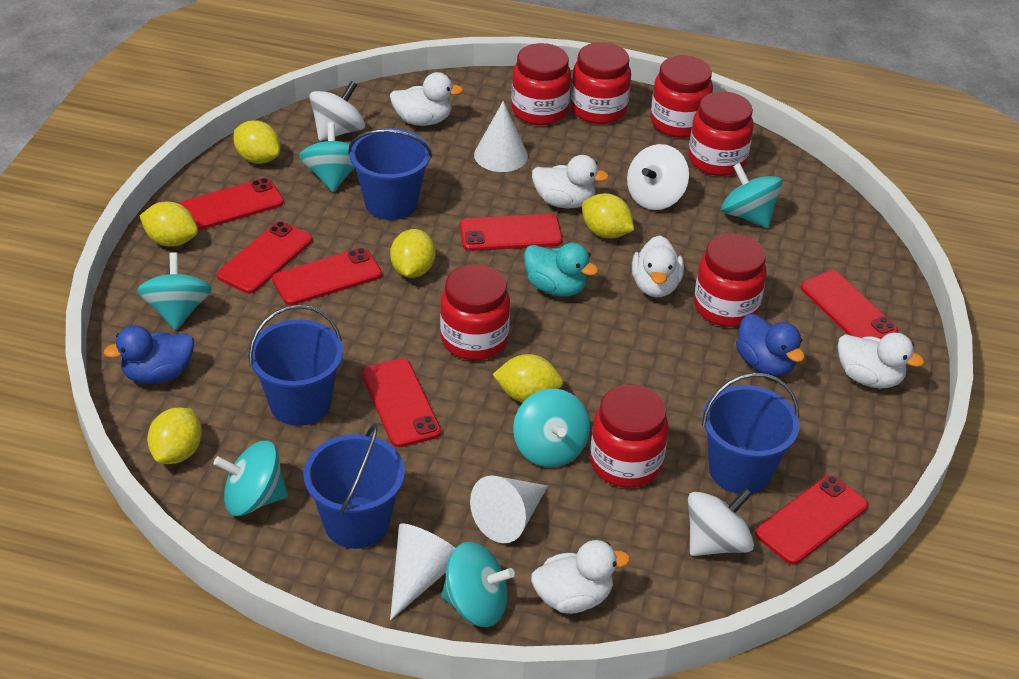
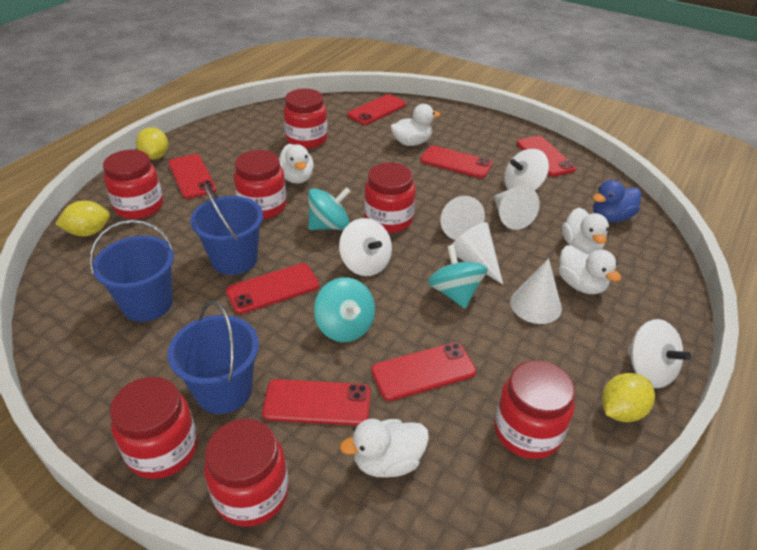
blue bucket: 4 -> 3
blue duck: 2 -> 1
turquoise duck: 1 -> 0
turquoise spinning top: 6 -> 3
white cone: 3 -> 4
yellow lemon: 6 -> 3

